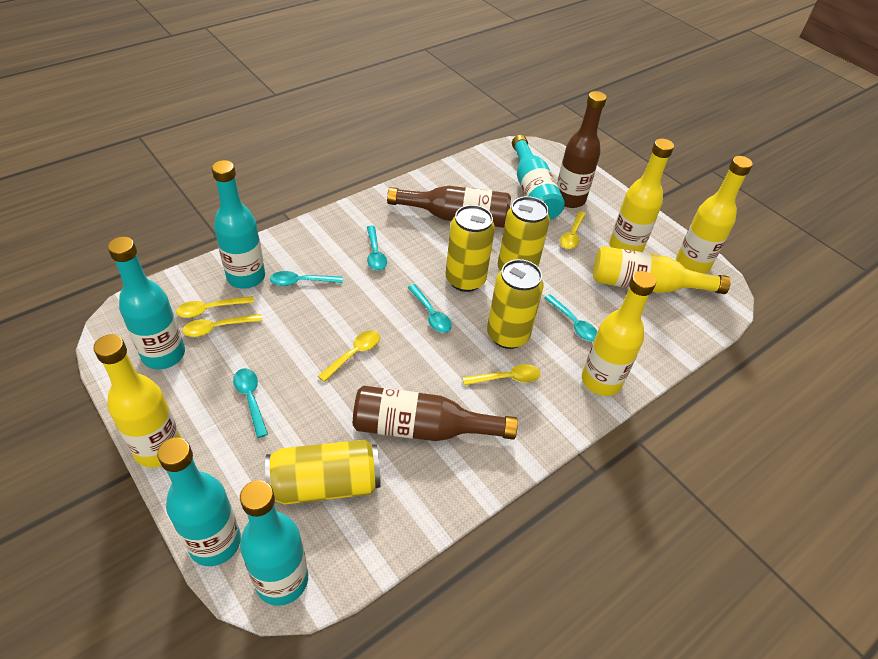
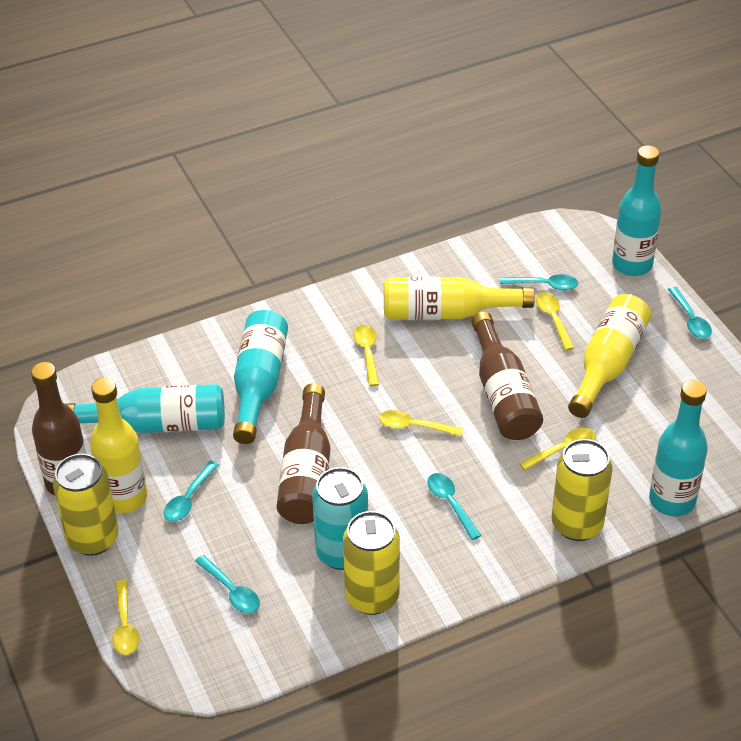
turquoise bottle: 5 -> 4
turquoise can: 0 -> 1
yellow bottle: 5 -> 3
yellow can: 4 -> 3

